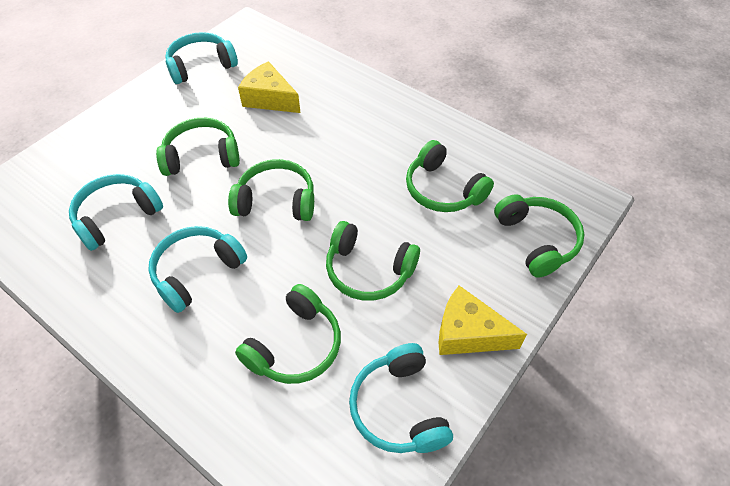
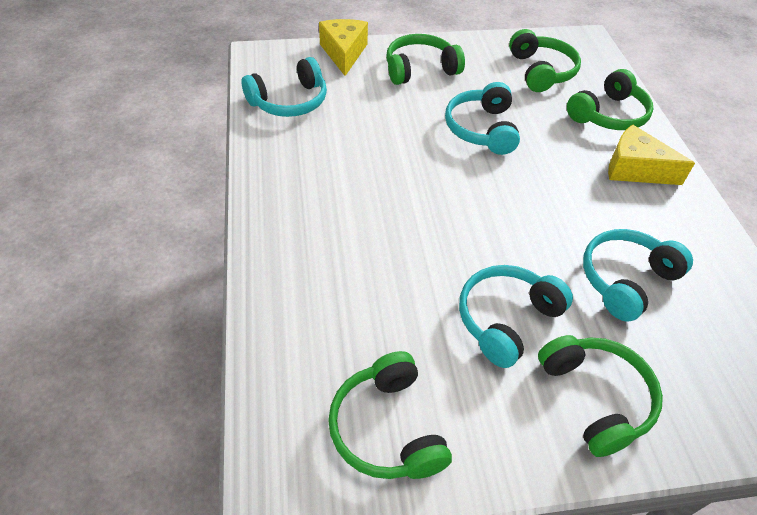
green headphones: 6 -> 5

